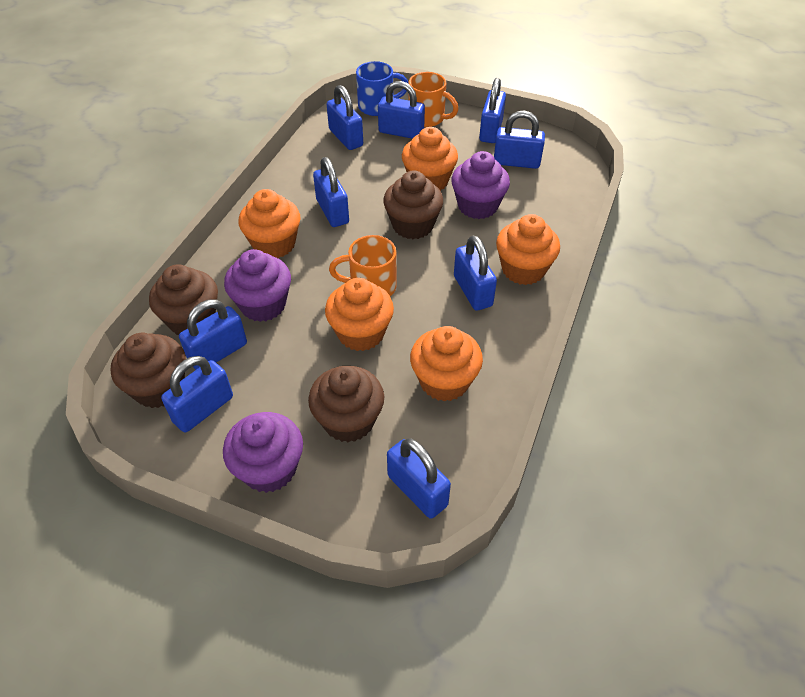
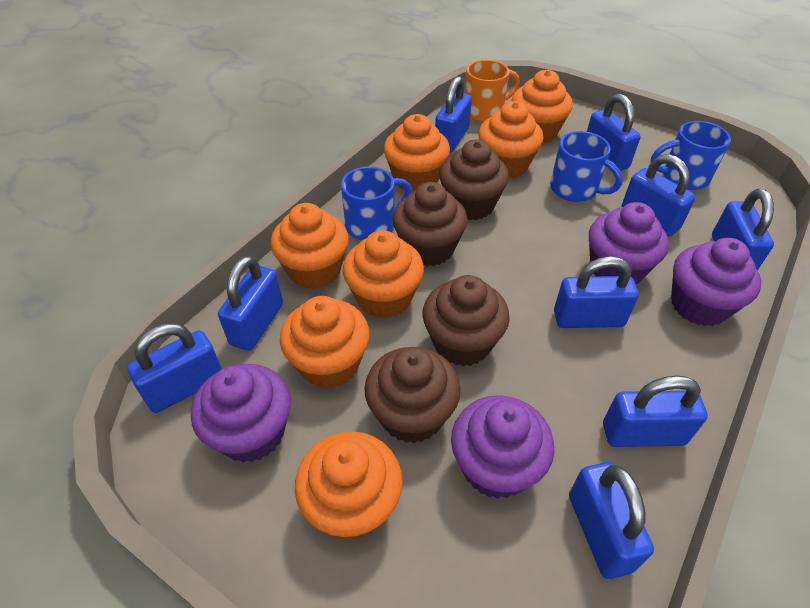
blue mug: 1 -> 3
orange cupcake: 5 -> 7
orange mug: 2 -> 1
purple cupcake: 3 -> 4

